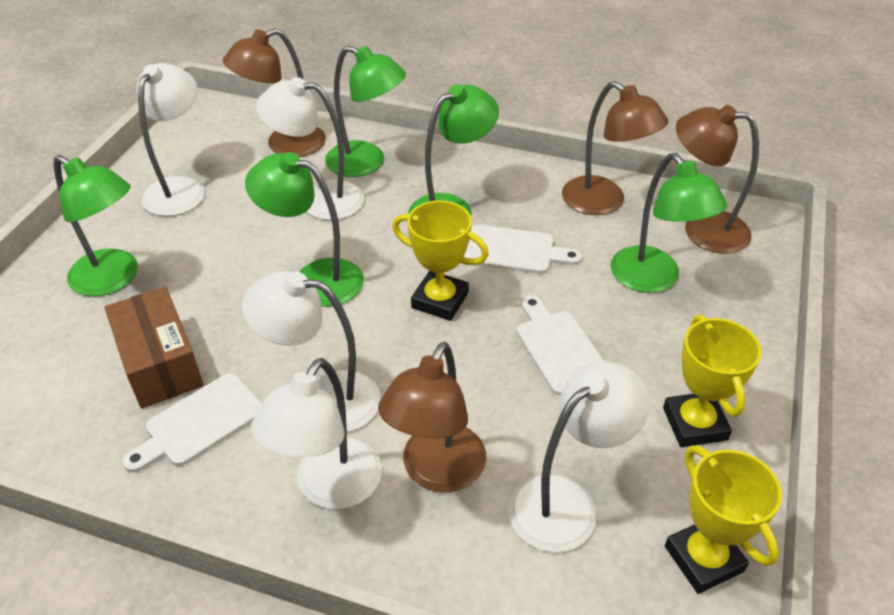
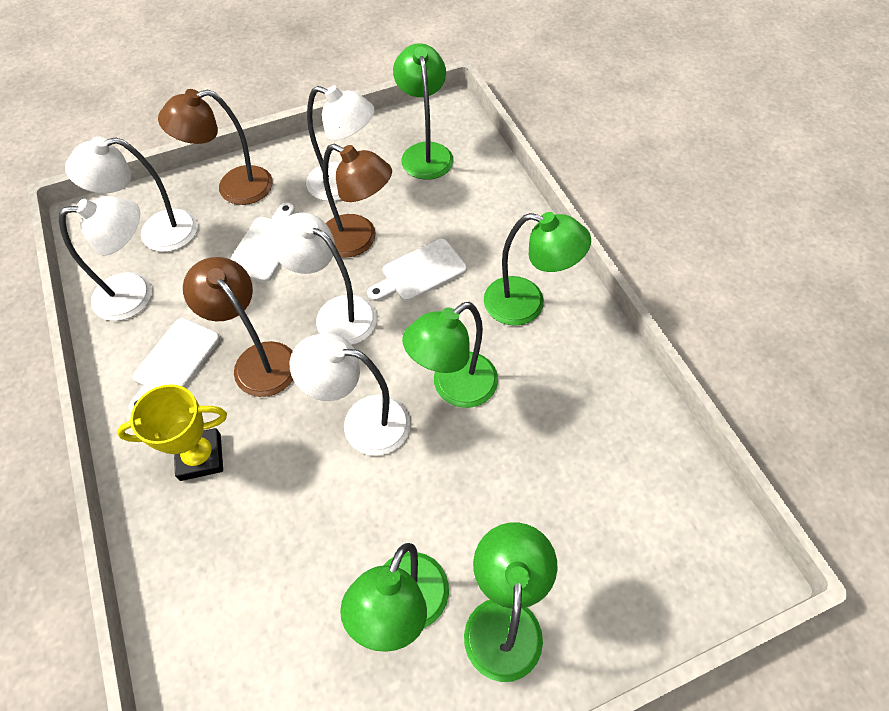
brown box: 1 -> 0
brown lamp: 4 -> 3
yellow trophy: 3 -> 1

